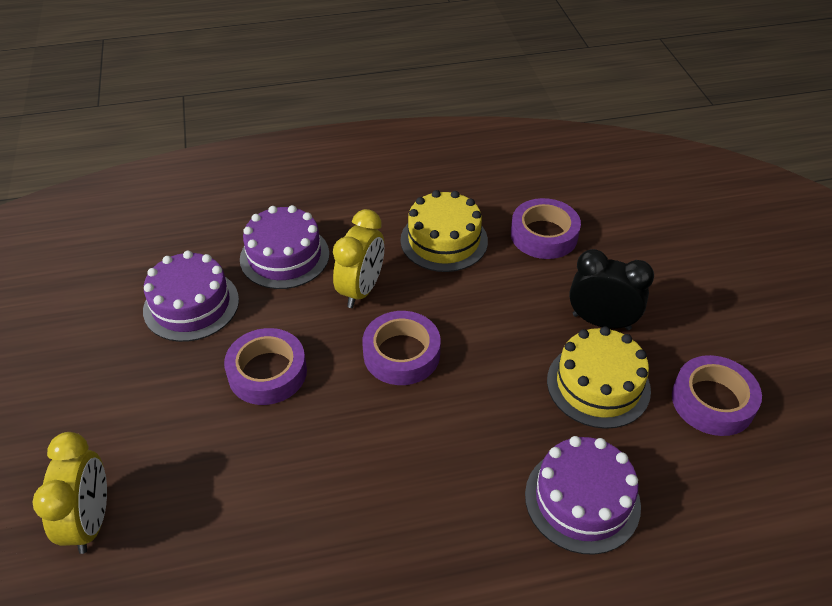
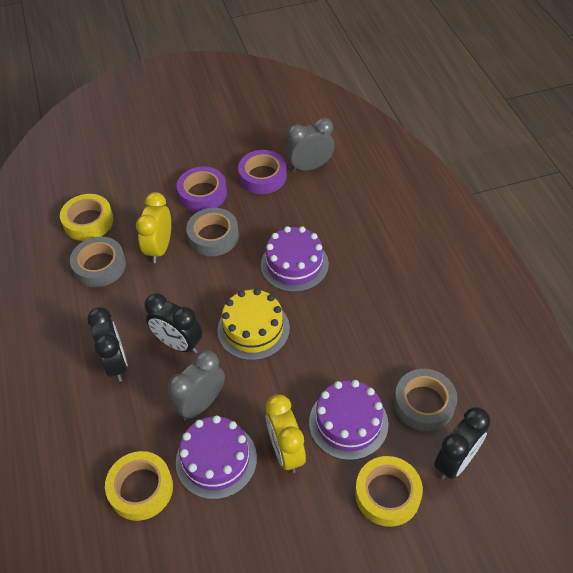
black clock: 1 -> 3
grey clock: 0 -> 2
grey tape: 0 -> 3
purple tape: 4 -> 2
yellow cake: 2 -> 1
yellow tape: 0 -> 3

